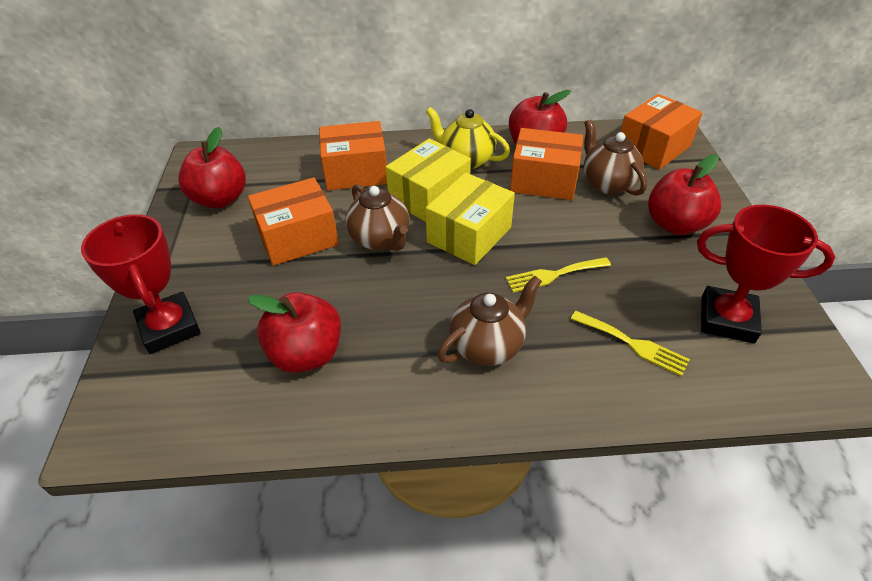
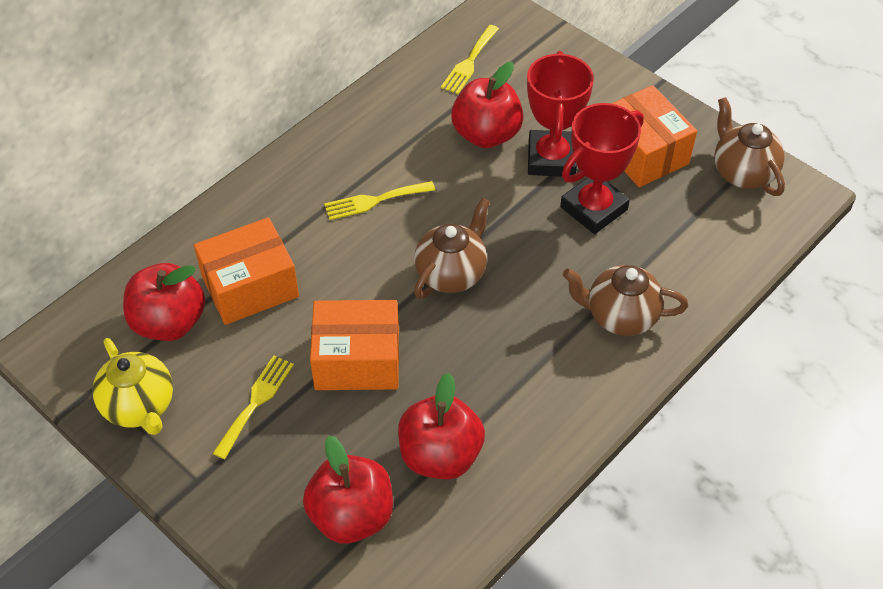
orange box: 4 -> 3
yellow box: 2 -> 0
yellow fork: 2 -> 3

